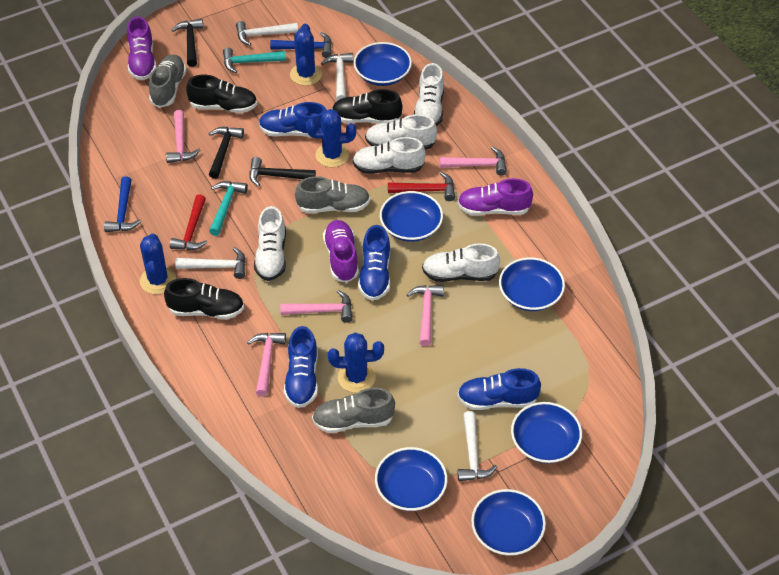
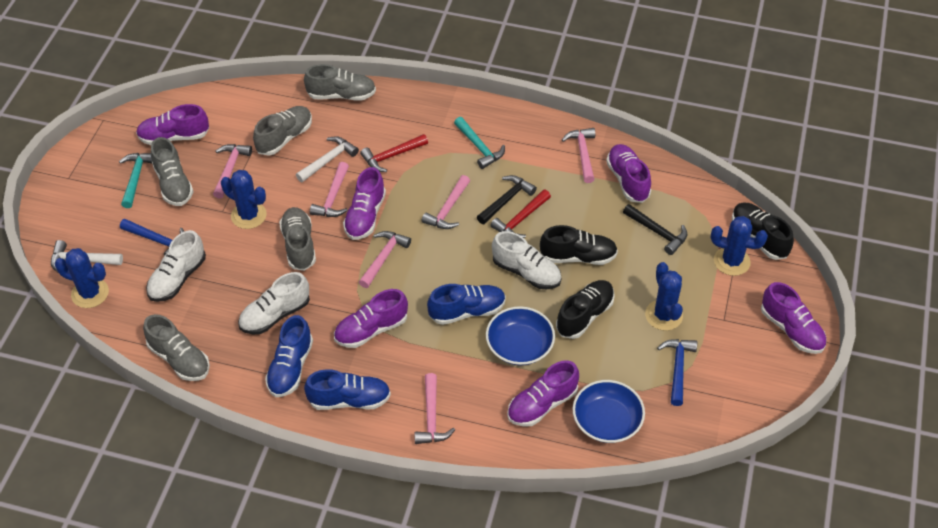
black hammer: 3 -> 2
blue bowl: 6 -> 2
blue shoe: 4 -> 3
grey shoe: 3 -> 5
pink hammer: 5 -> 6
purple shoe: 3 -> 6
white hammer: 4 -> 2
white shoe: 5 -> 3

